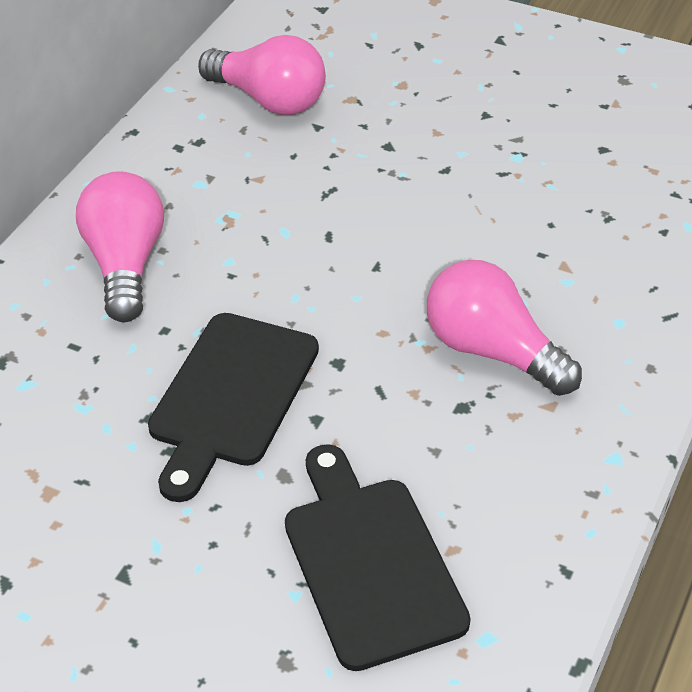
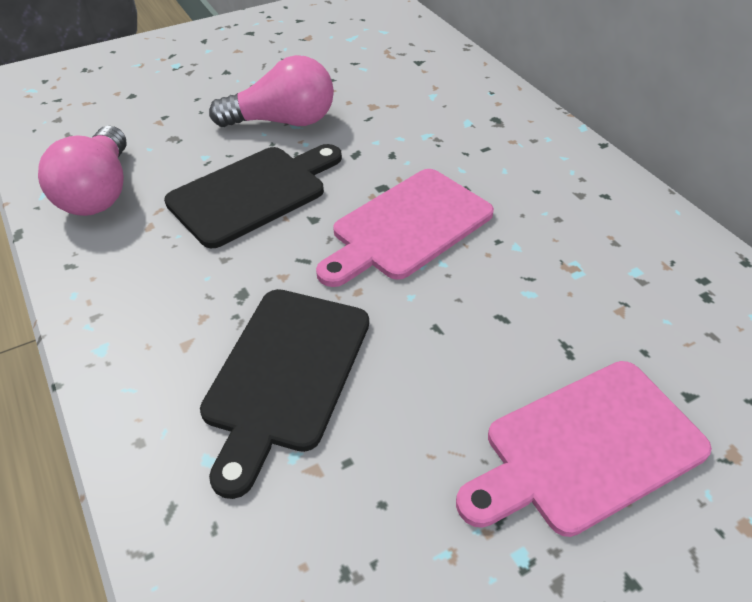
pink cutting board: 0 -> 2
pink light bulb: 3 -> 2

